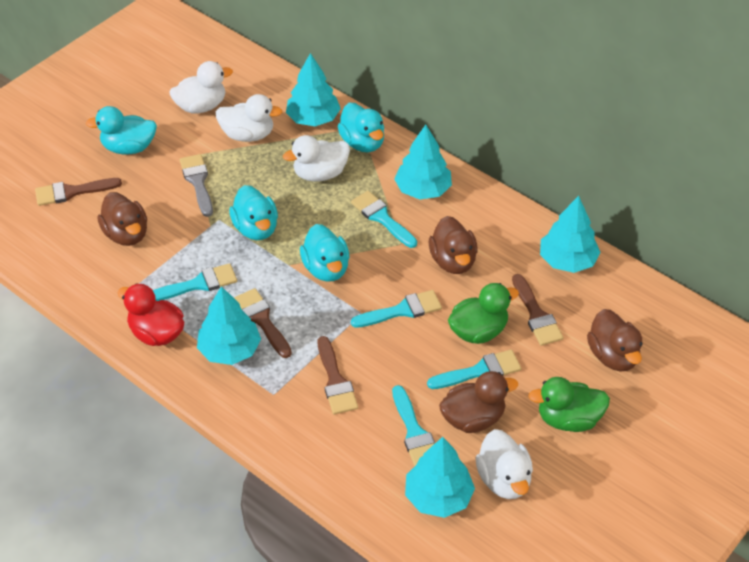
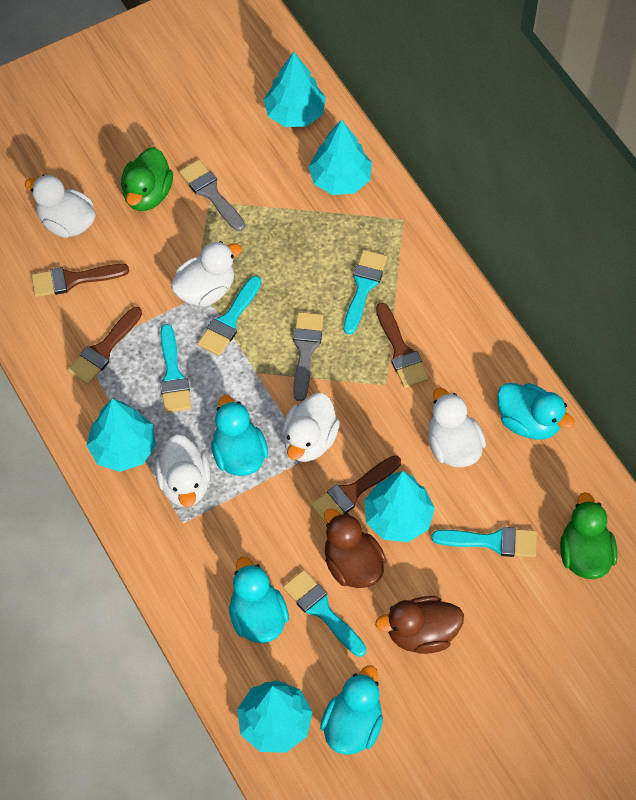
brown duck: 4 -> 2
grey brush: 1 -> 2
red duck: 1 -> 0
white duck: 4 -> 5

